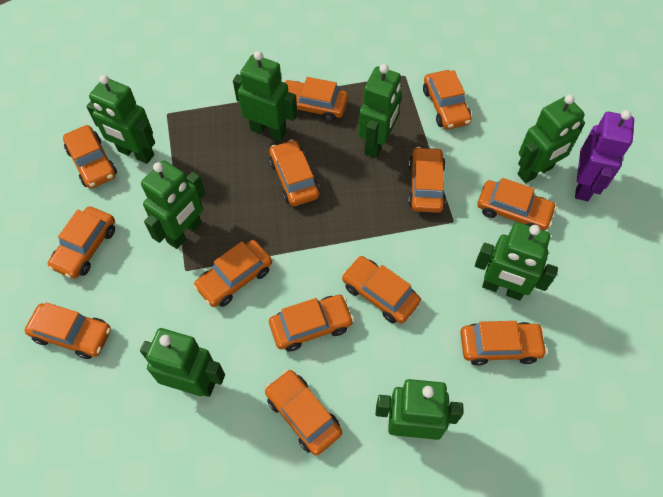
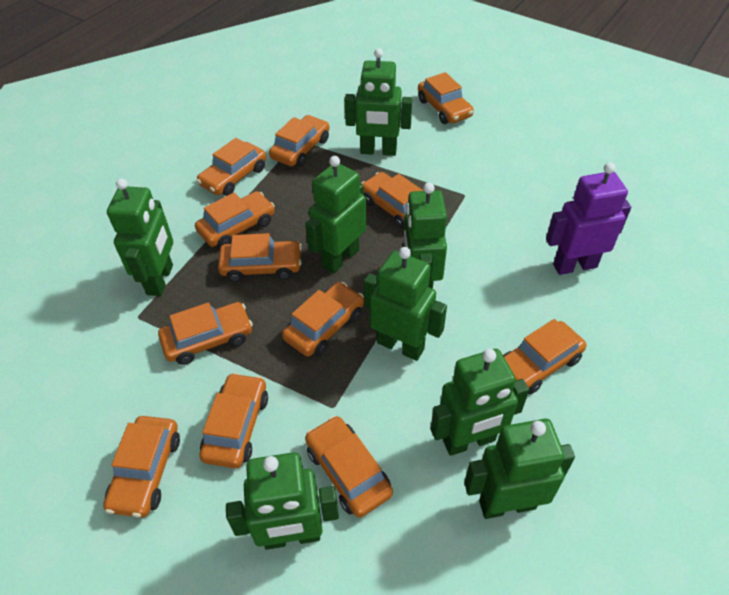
orange car: 13 -> 12

